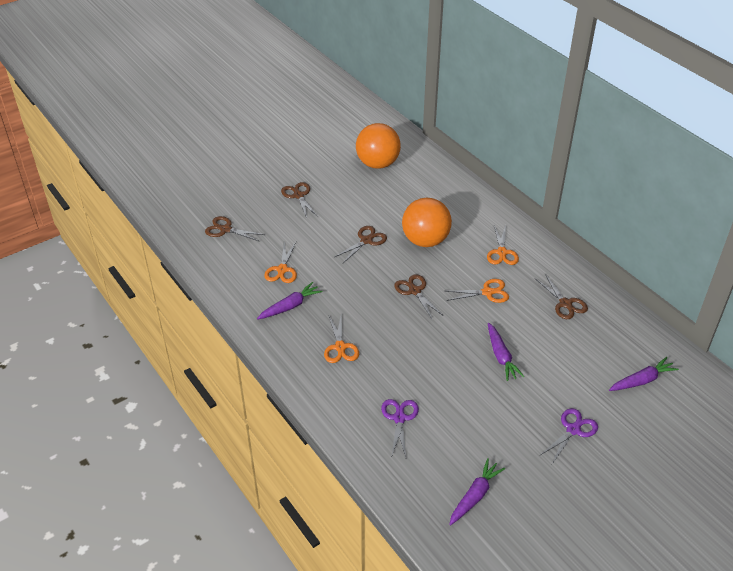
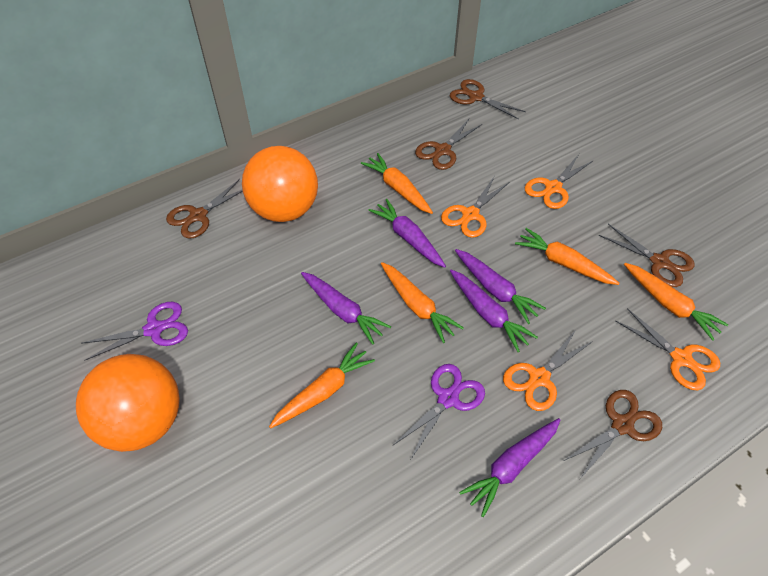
orange carrot: 0 -> 5
purple carrot: 4 -> 5

